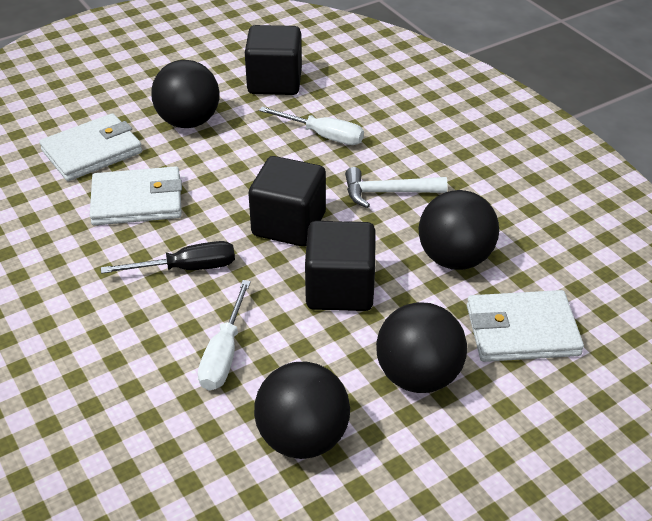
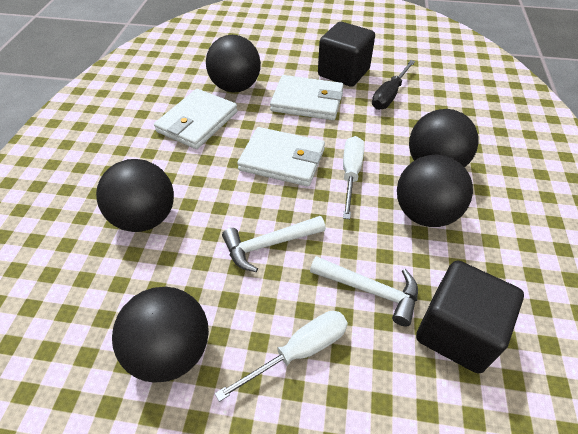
black ball: 4 -> 5
black cube: 3 -> 2
white hammer: 1 -> 2

